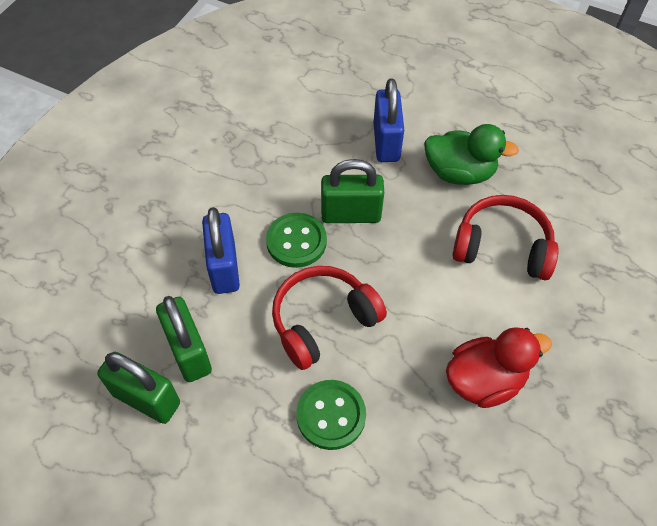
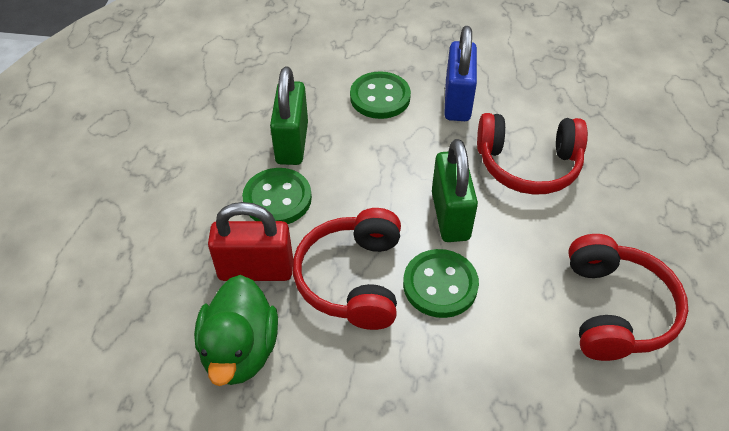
blue padlock: 2 -> 1
green button: 2 -> 3
green padlock: 3 -> 2
red duck: 1 -> 0
red headphones: 2 -> 3
red padlock: 0 -> 1

